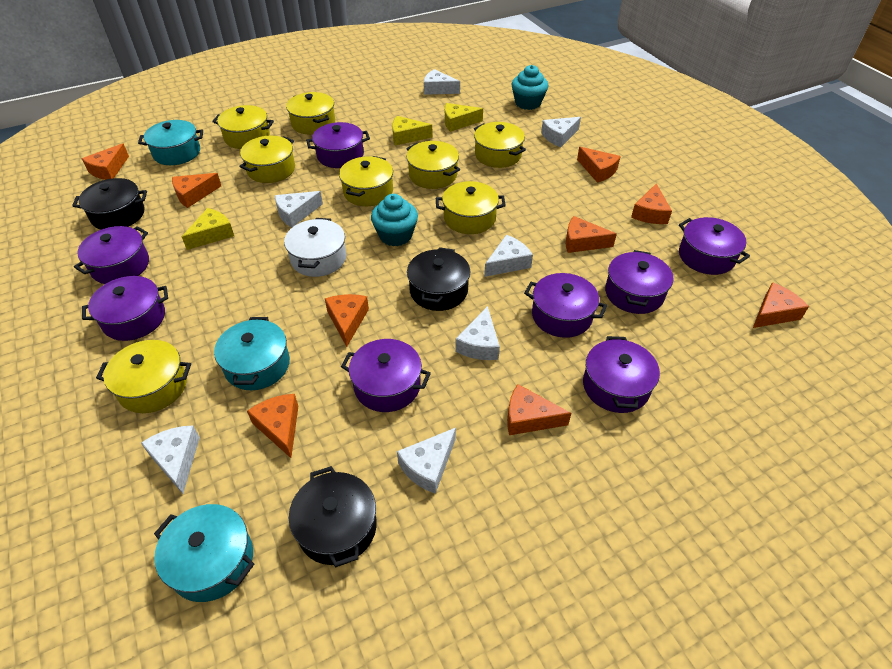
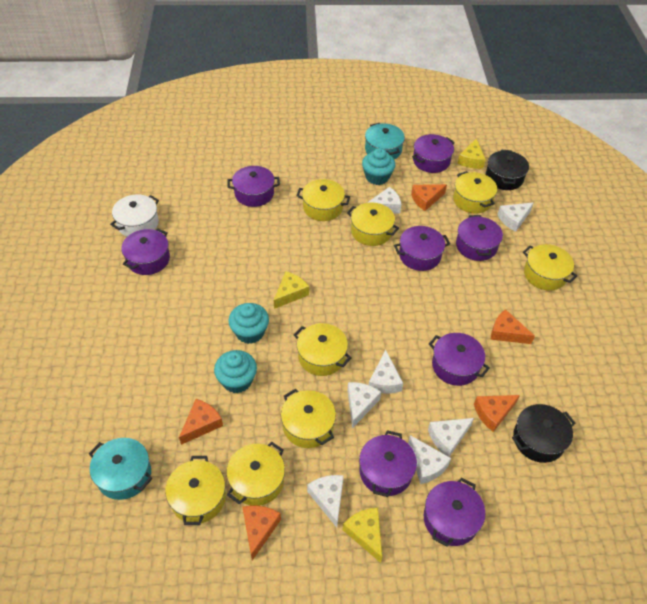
black pot: 3 -> 2
orange cheese: 9 -> 5
turquoise cupcake: 2 -> 3
turquoise pot: 3 -> 2

